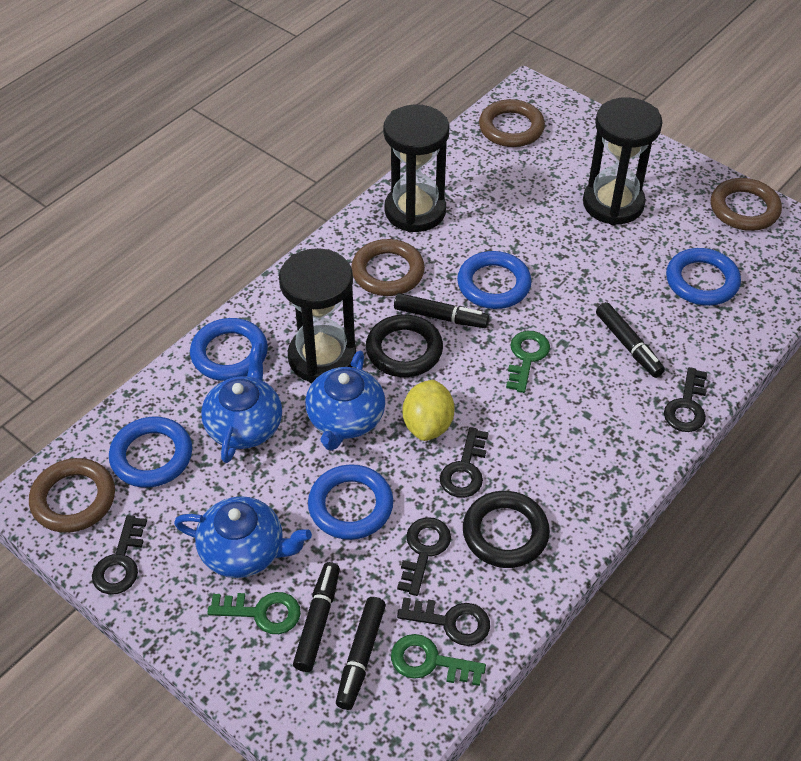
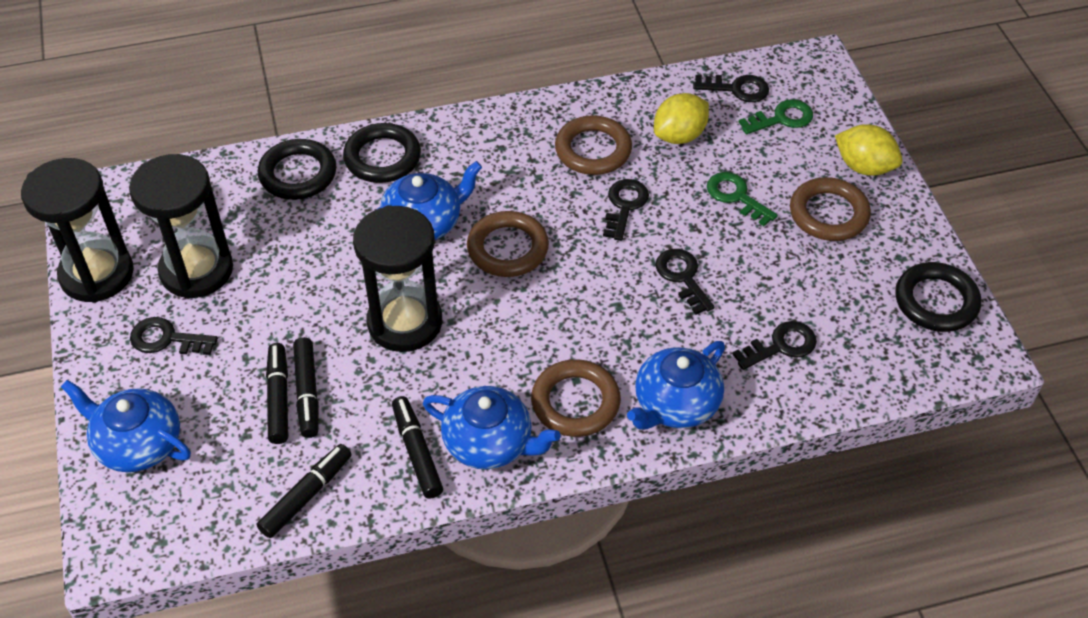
black ring: 2 -> 3
blue ring: 5 -> 0
blue teapot: 3 -> 4
green key: 3 -> 2
yellow lemon: 1 -> 2

